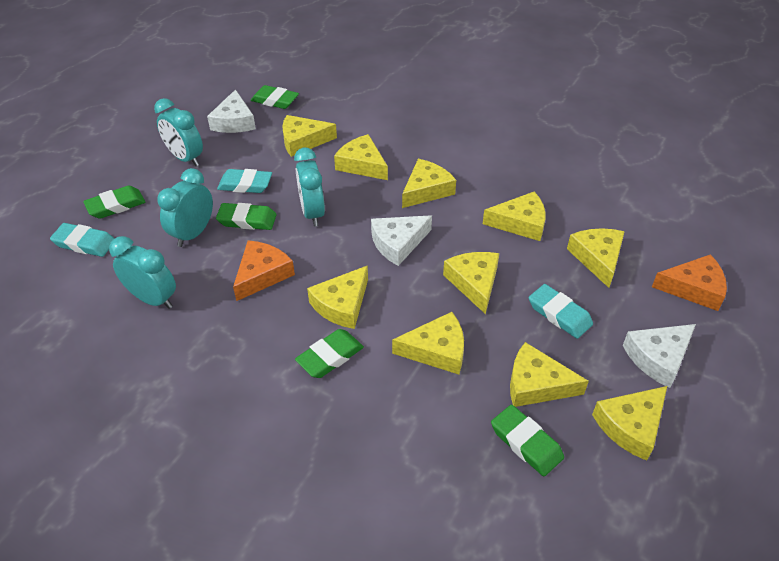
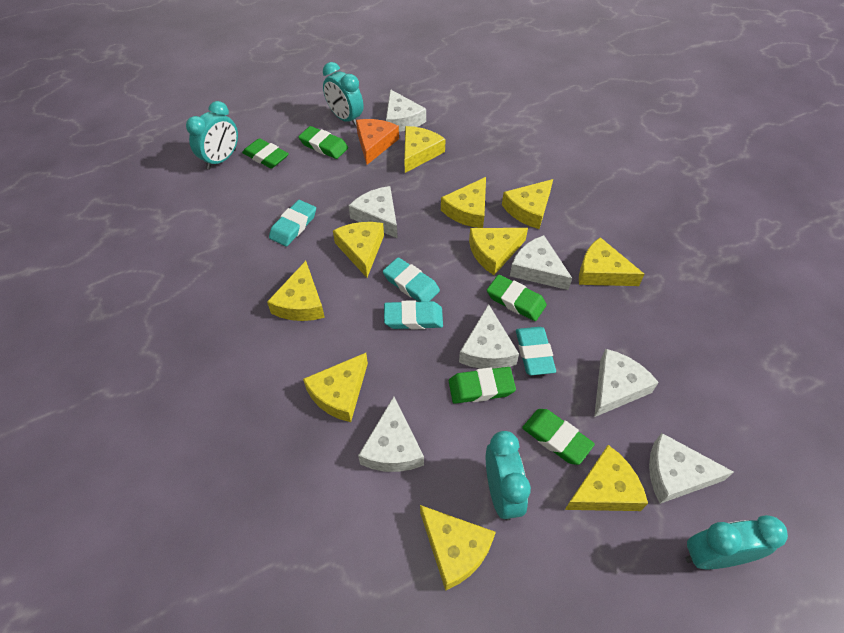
orange cheese: 2 -> 1
turquoise eraser: 3 -> 4
white cheese: 3 -> 7

